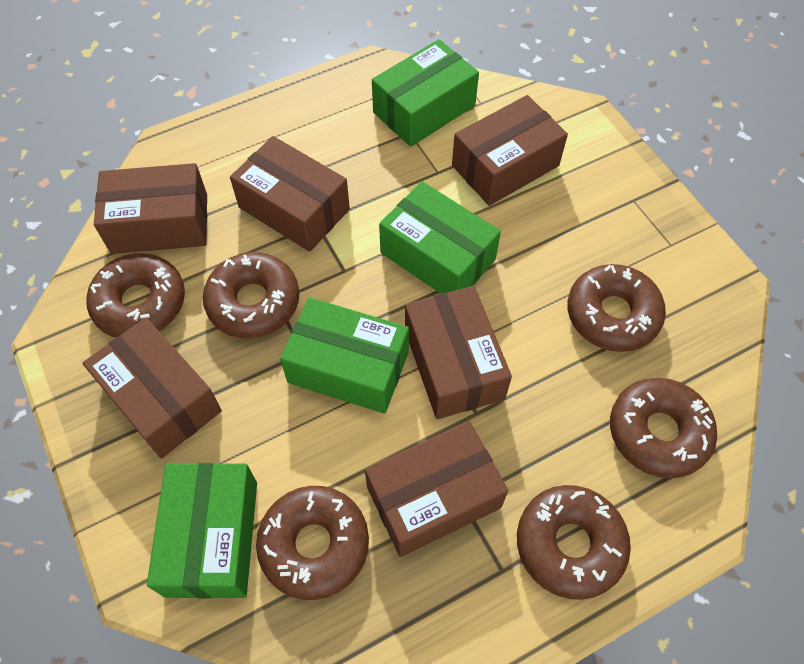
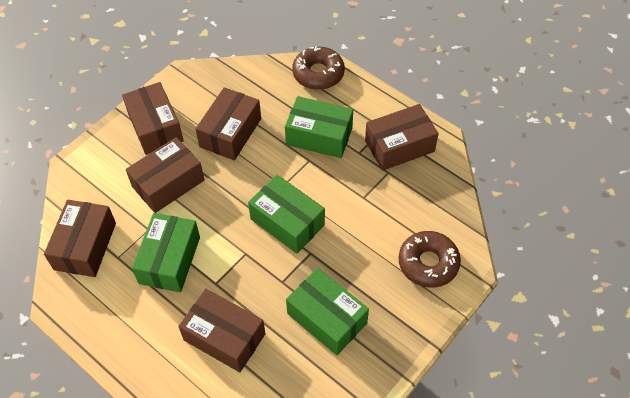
brown donut: 6 -> 2

